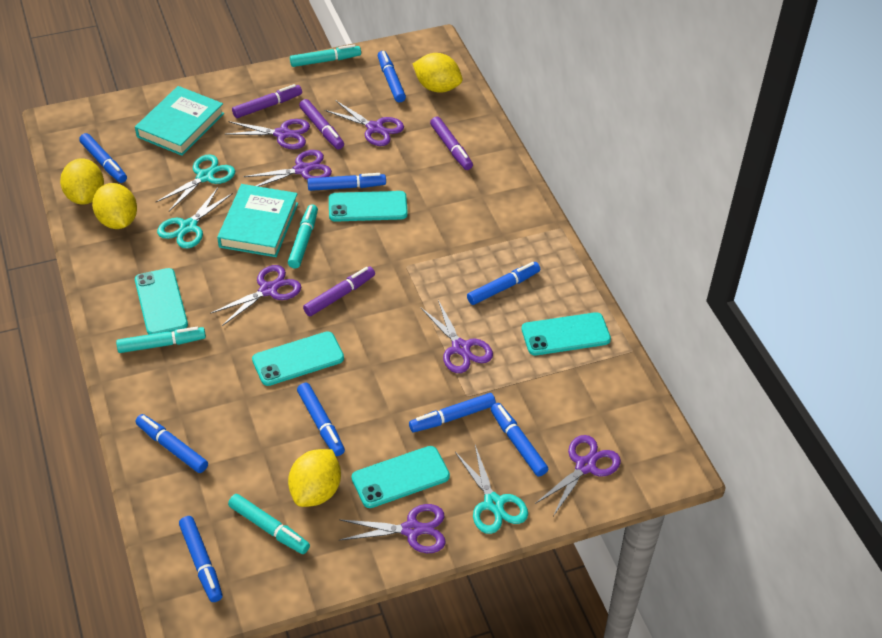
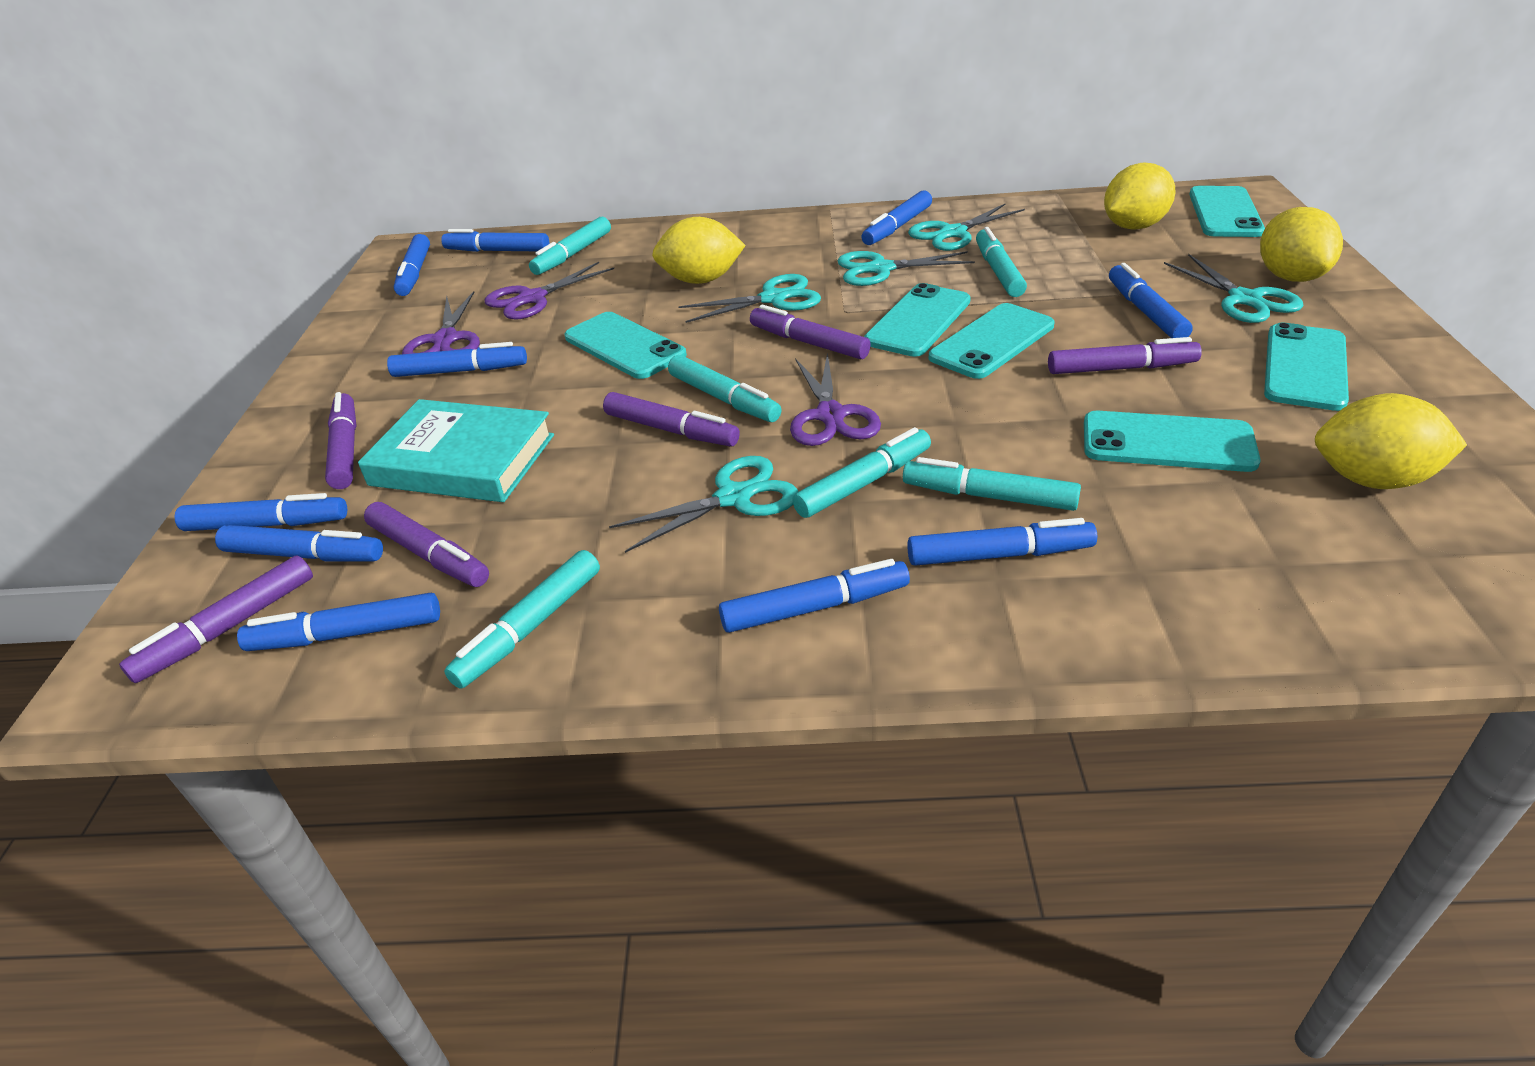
blue marker: 9 -> 10
purple marker: 4 -> 6
purple scissors: 7 -> 3
turquoise book: 2 -> 1
turquoise marker: 4 -> 6
turquoise phone: 5 -> 6
turquoise scissors: 3 -> 5

